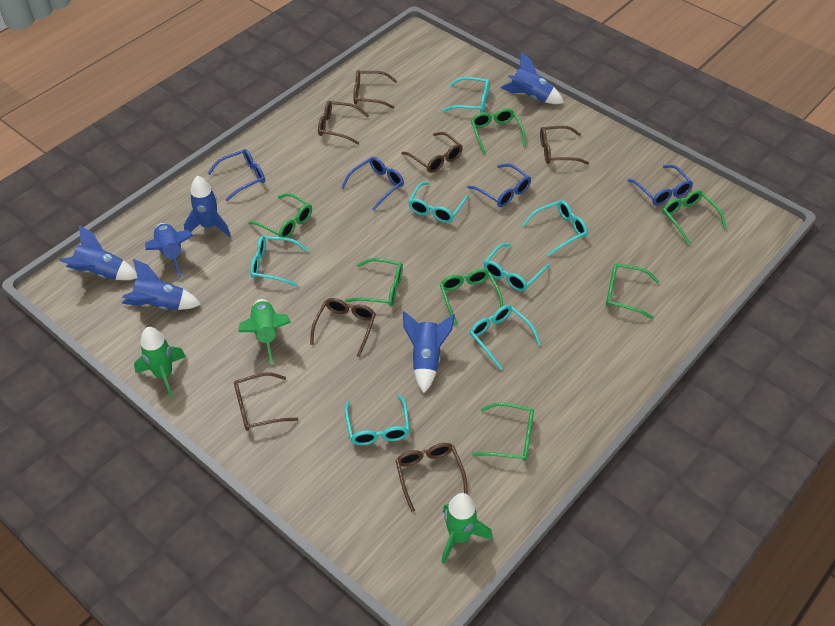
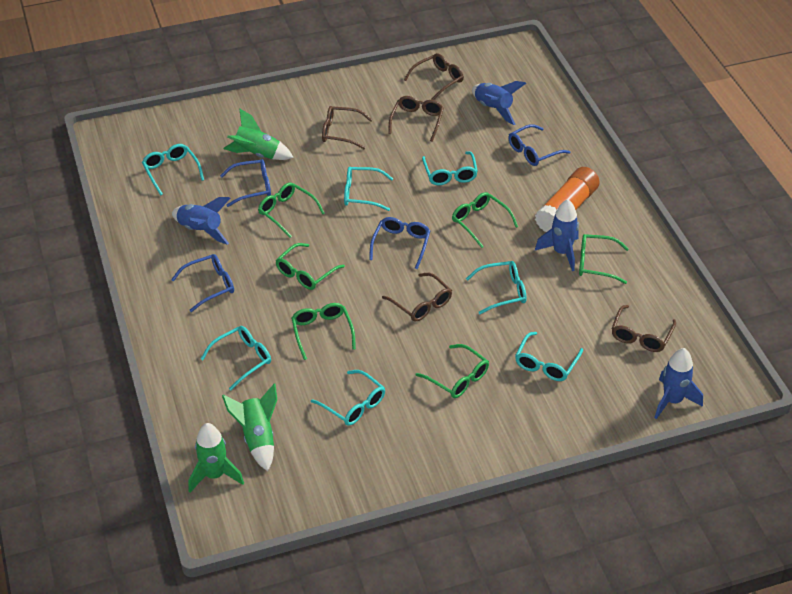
blue rocket: 6 -> 4
brown glasses: 7 -> 5
green glasses: 7 -> 6
orange glue stick: 0 -> 1

